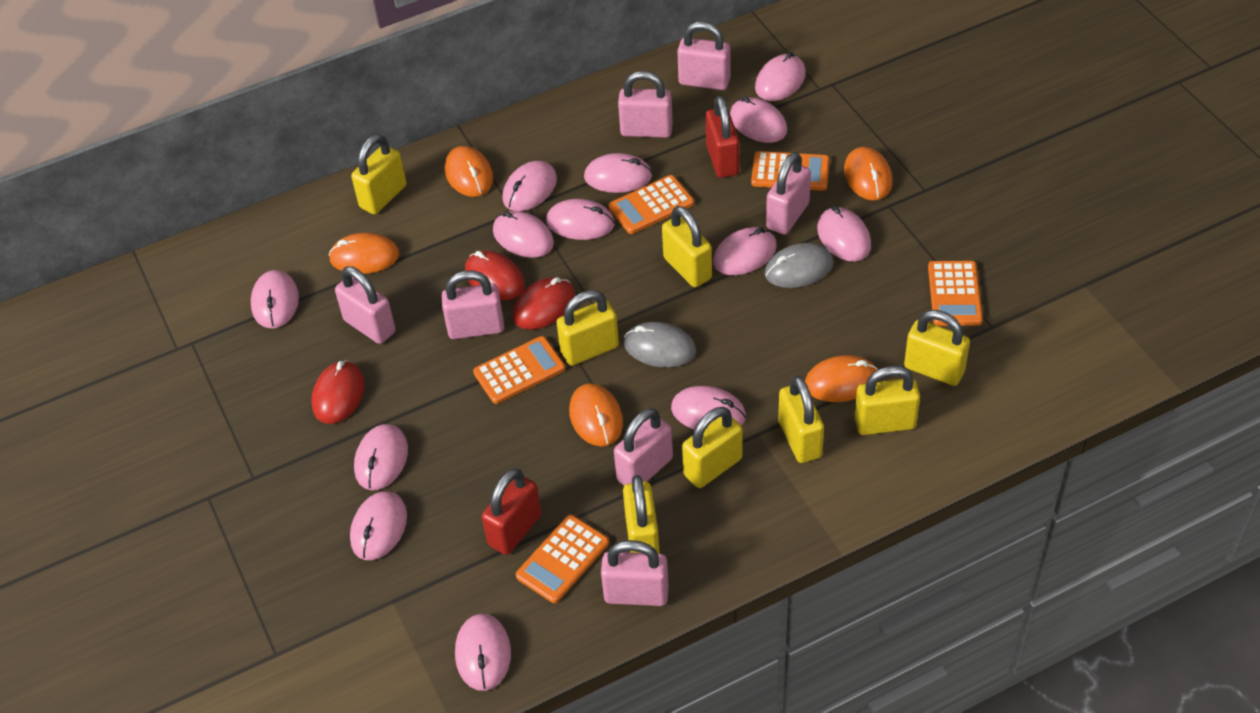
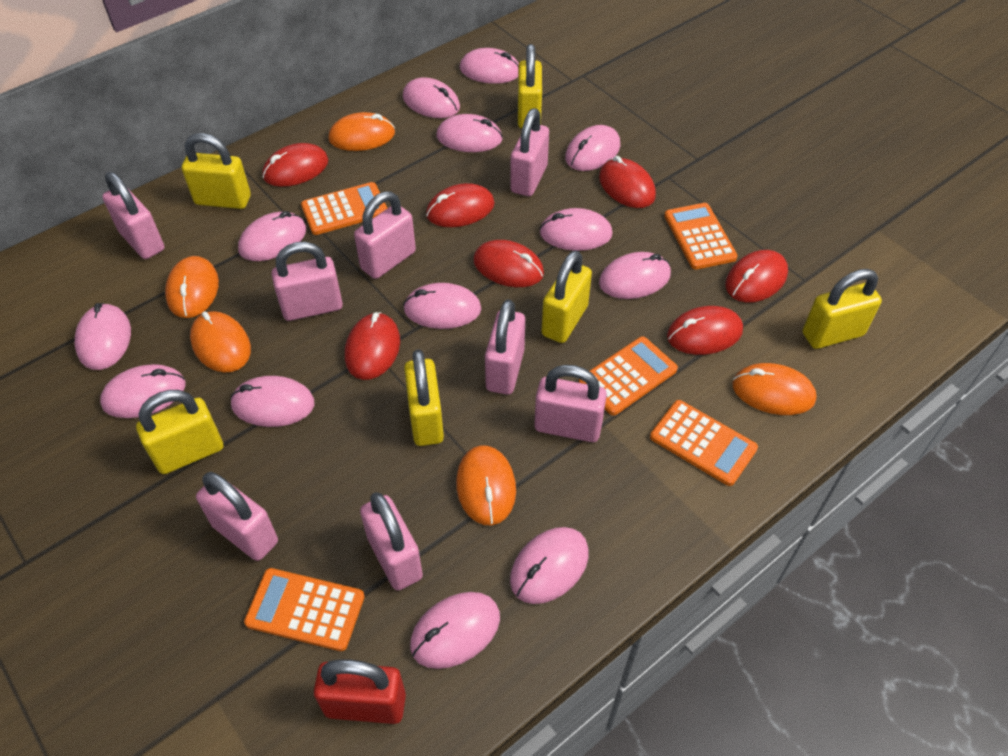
grey mouse: 2 -> 0
pink padlock: 7 -> 8
red mouse: 3 -> 7
red padlock: 2 -> 1
yellow padlock: 8 -> 6

